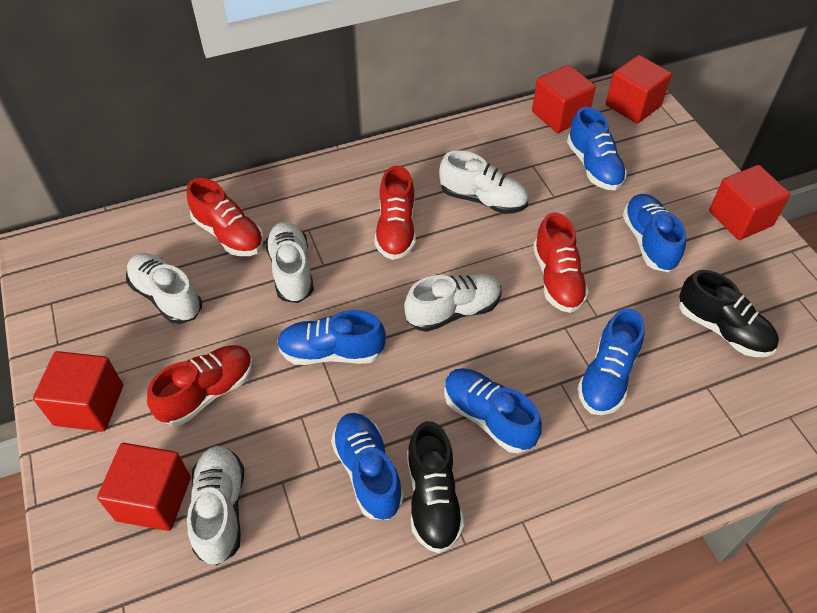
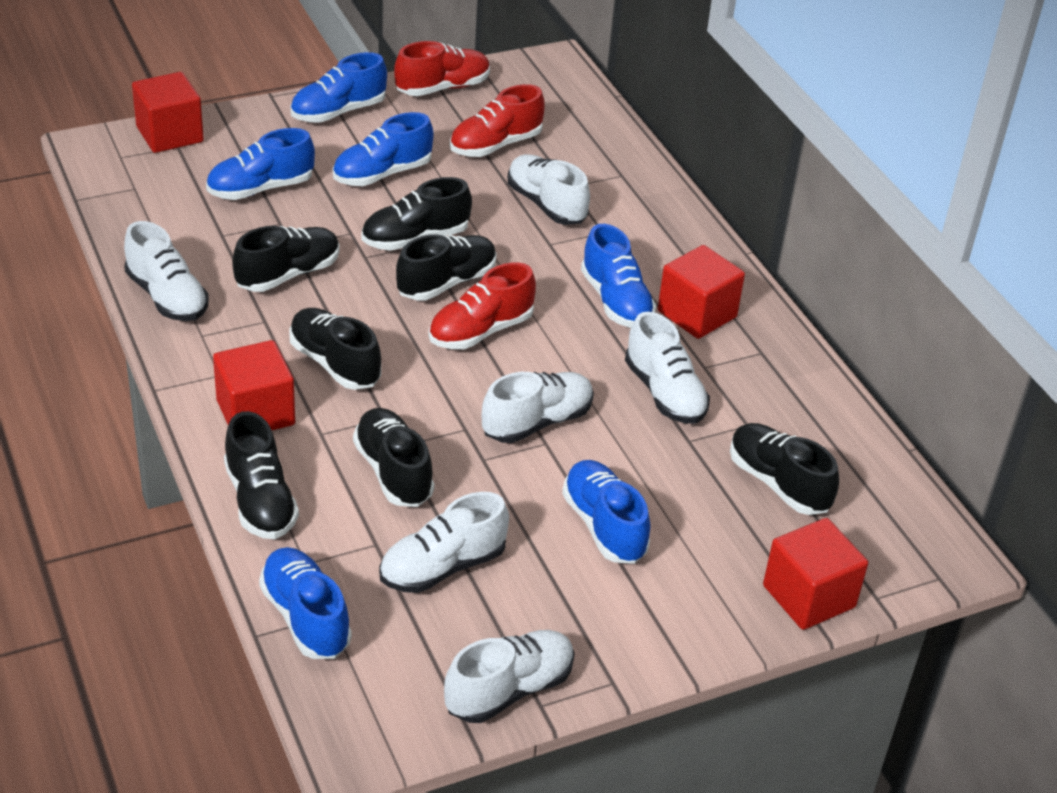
black shoe: 2 -> 7
red cube: 5 -> 4
red shoe: 4 -> 3
white shoe: 5 -> 6

